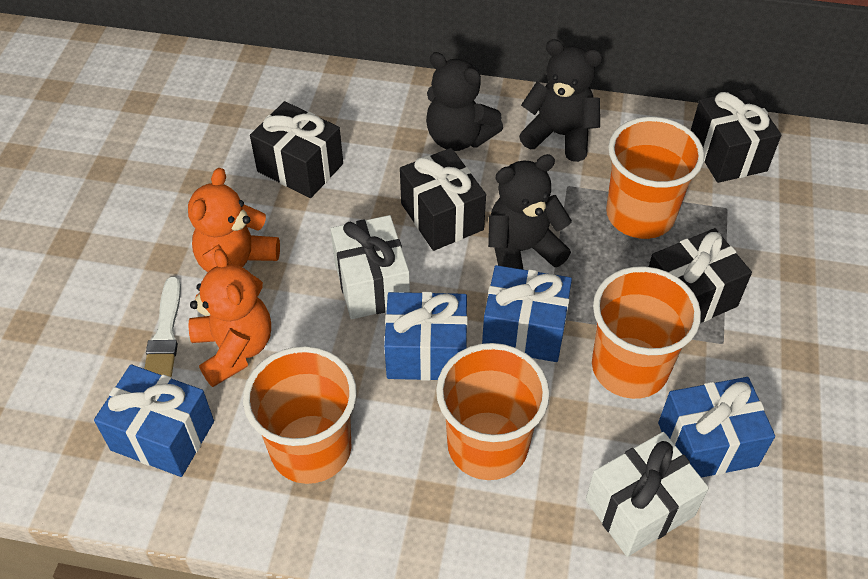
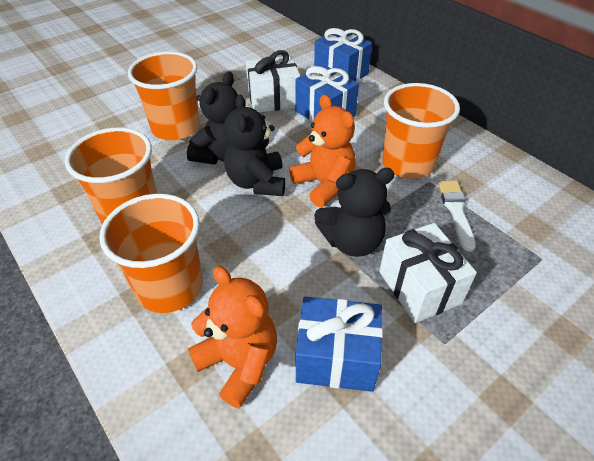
black gift: 4 -> 0
blue gift: 4 -> 3

